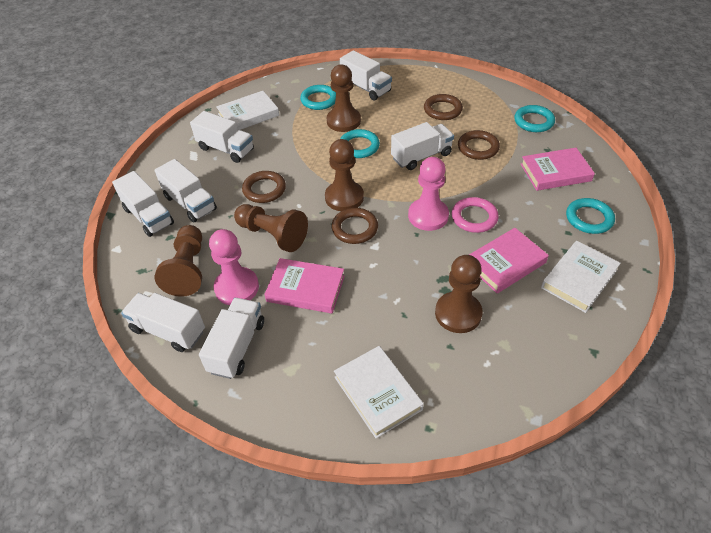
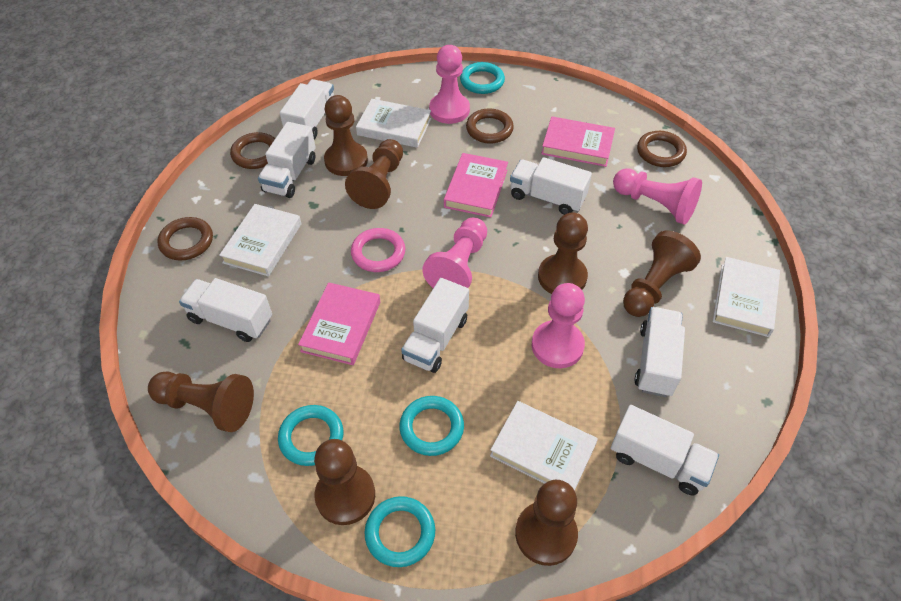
brown pawn: 5 -> 7
pink pawn: 2 -> 4
white book: 3 -> 4

